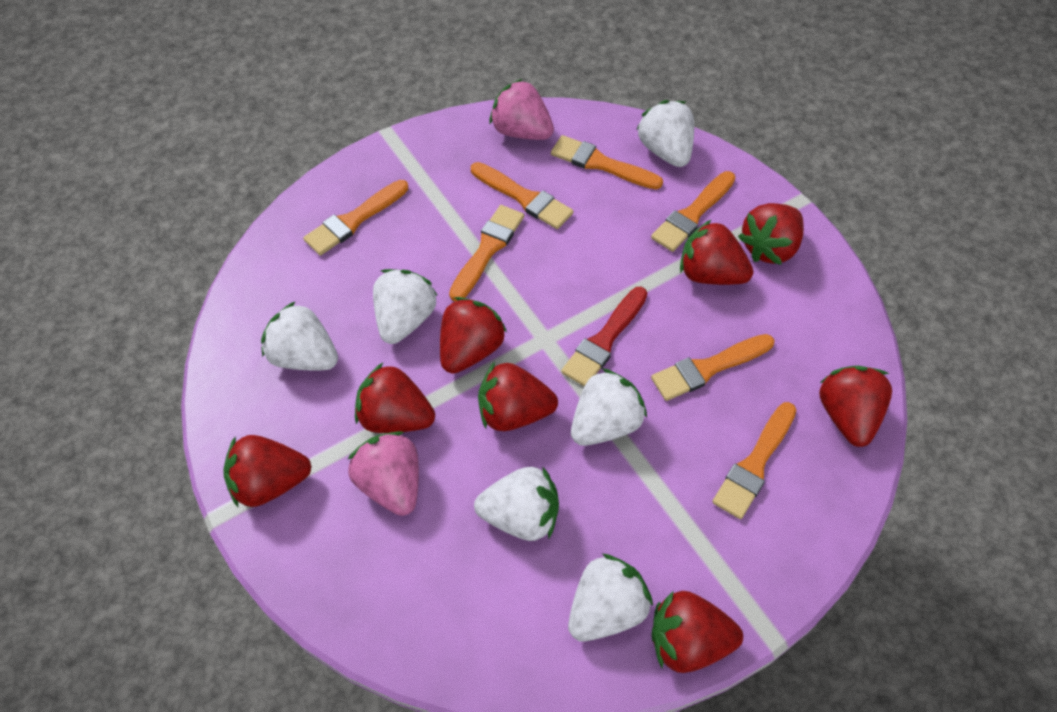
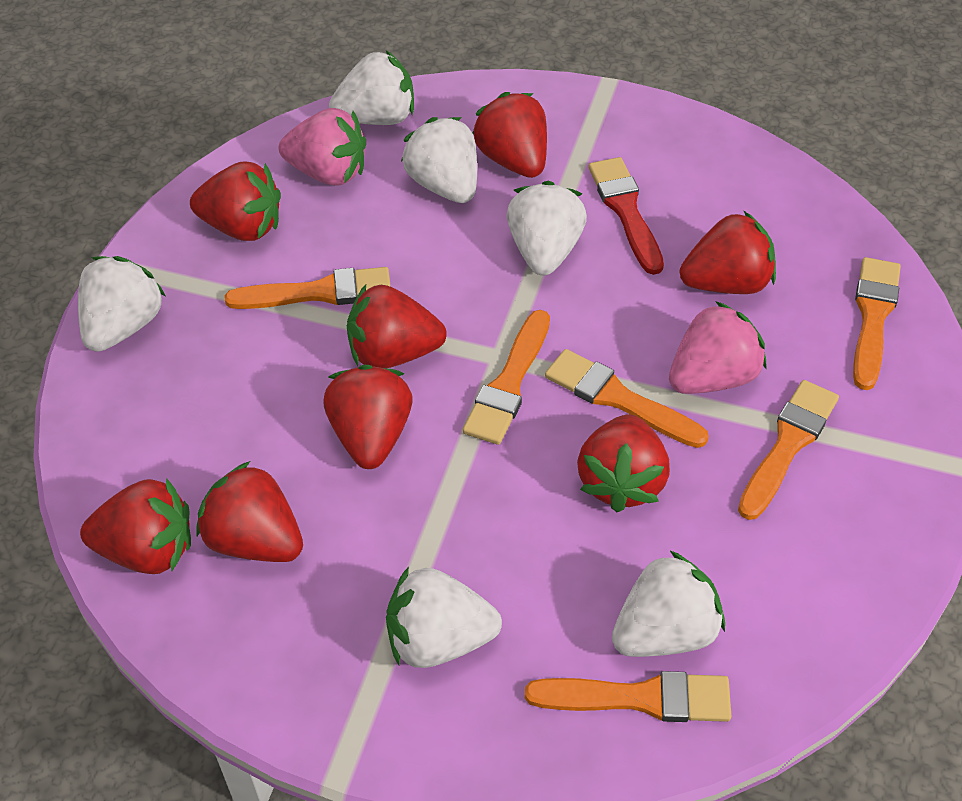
orange brush: 7 -> 6

